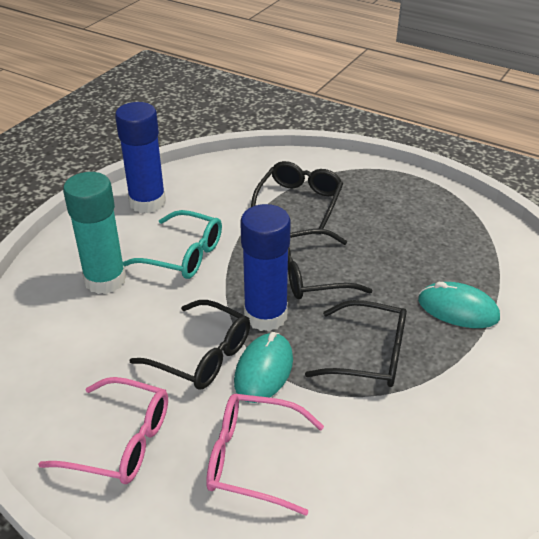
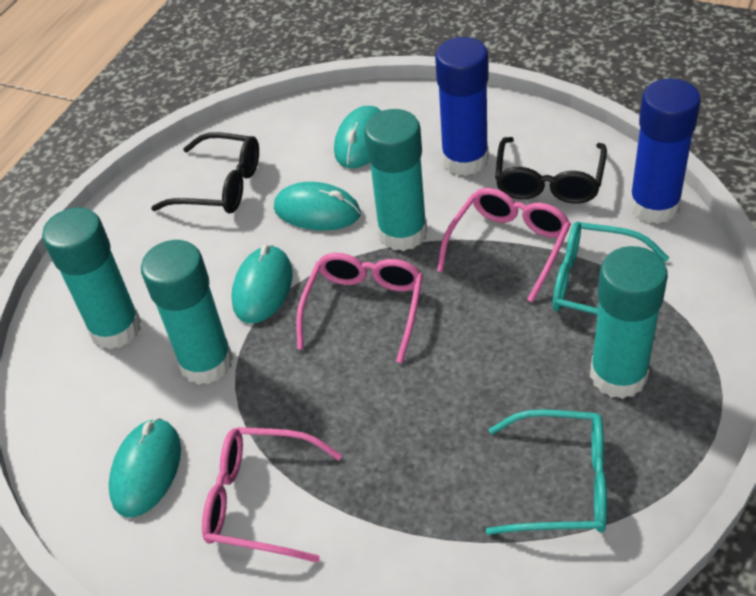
black glasses: 4 -> 2
pink glasses: 2 -> 3
turquoise glasses: 1 -> 2
turquoise glue stick: 1 -> 4
turquoise mouse: 2 -> 4

